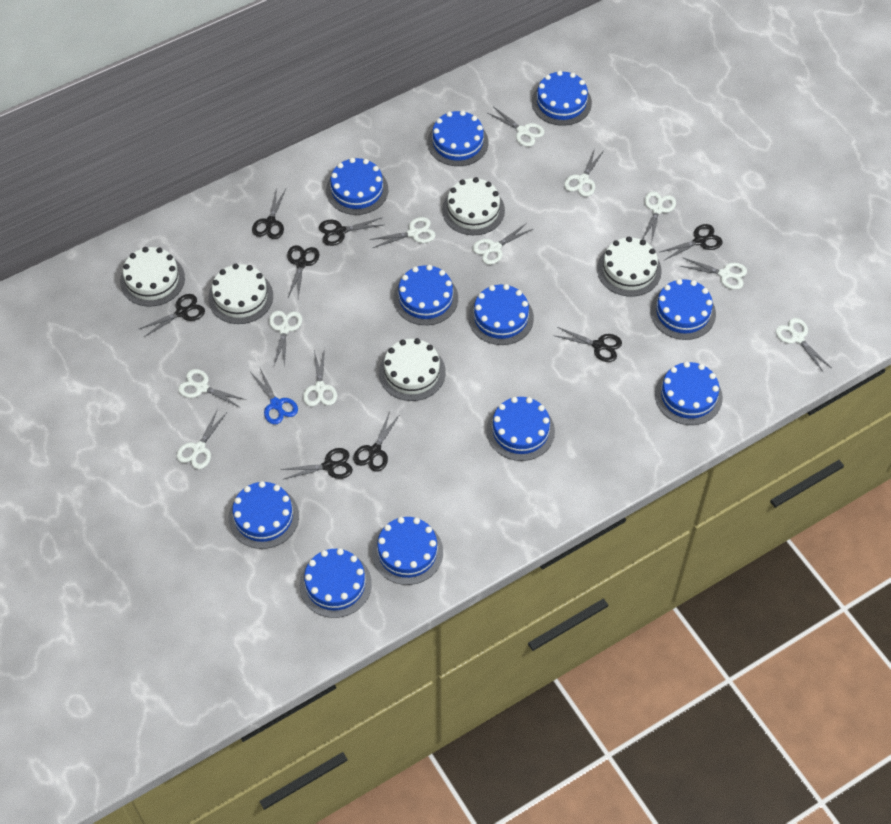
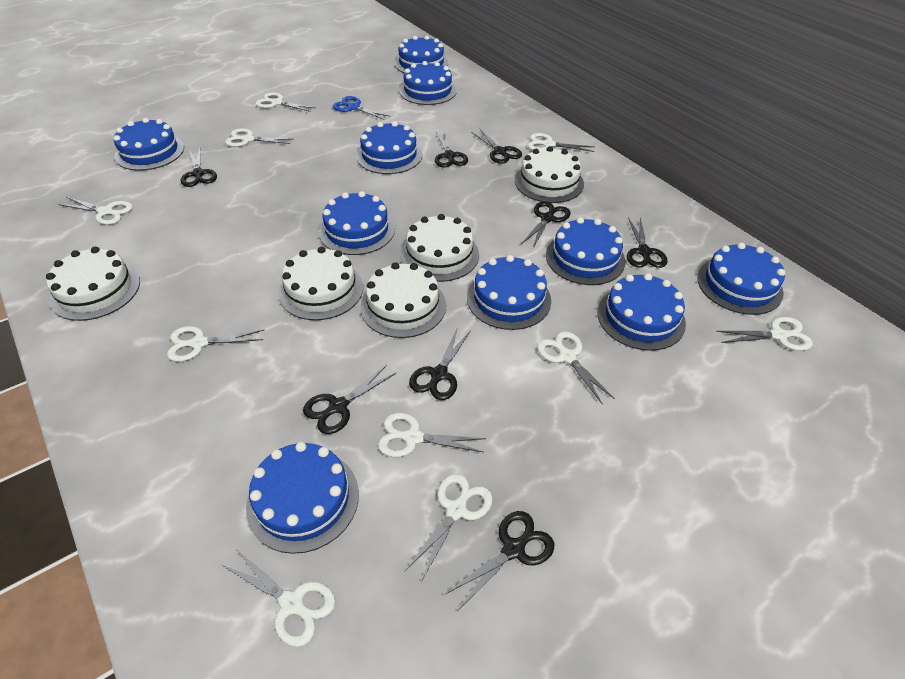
blue cake: 11 -> 10
white scissors: 11 -> 10

